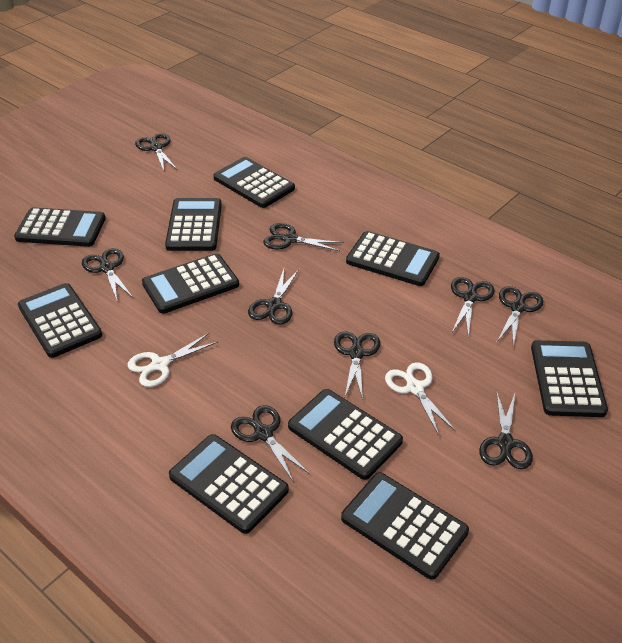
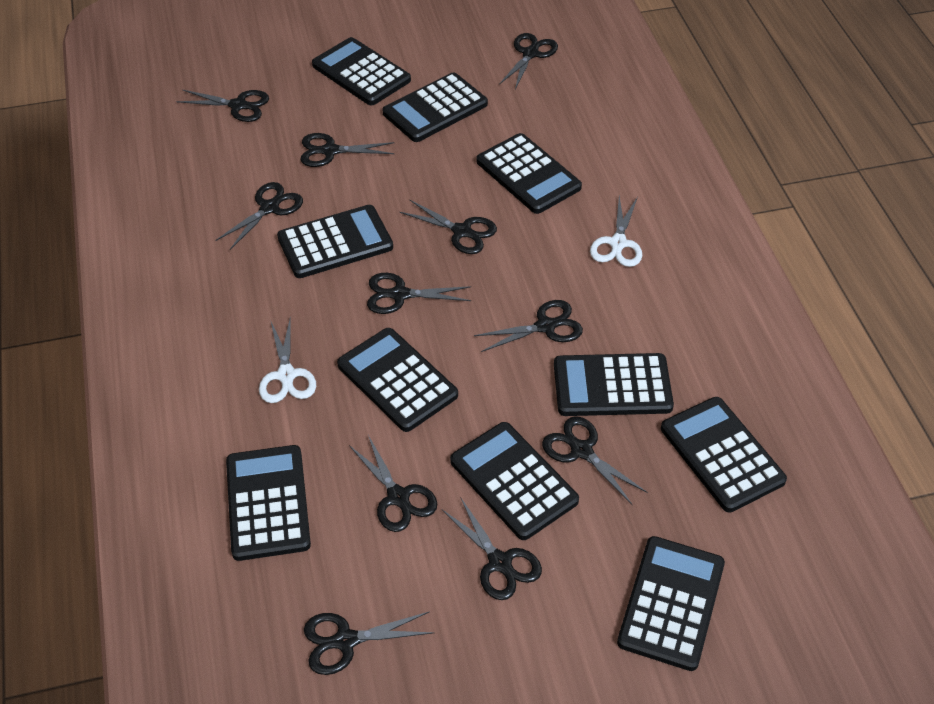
black scissors: 9 -> 11

